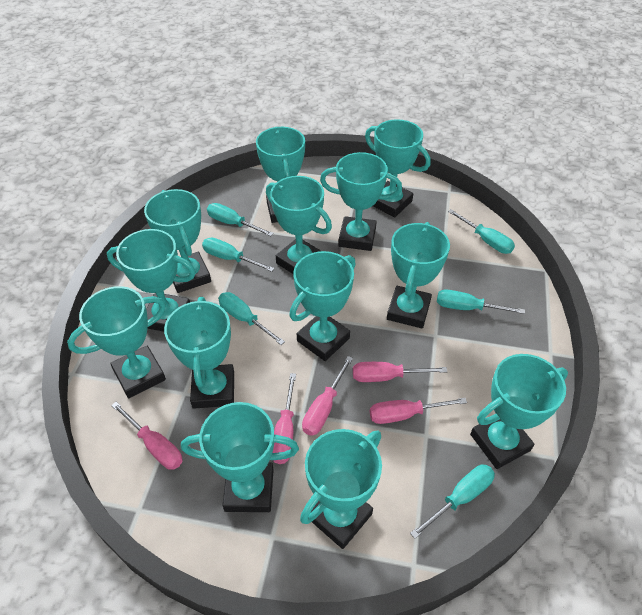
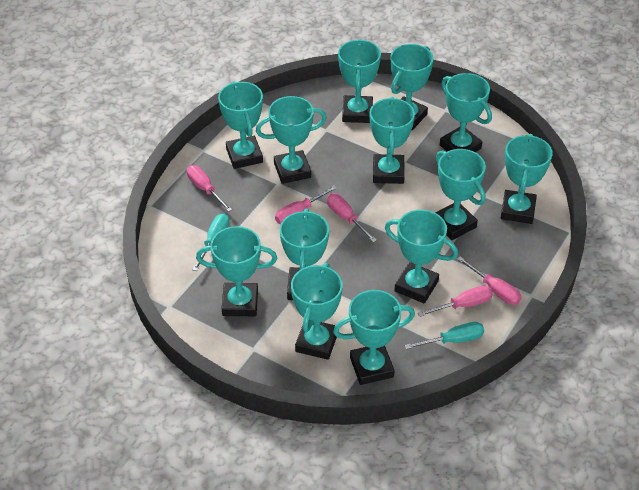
turquoise screwdriver: 6 -> 2

